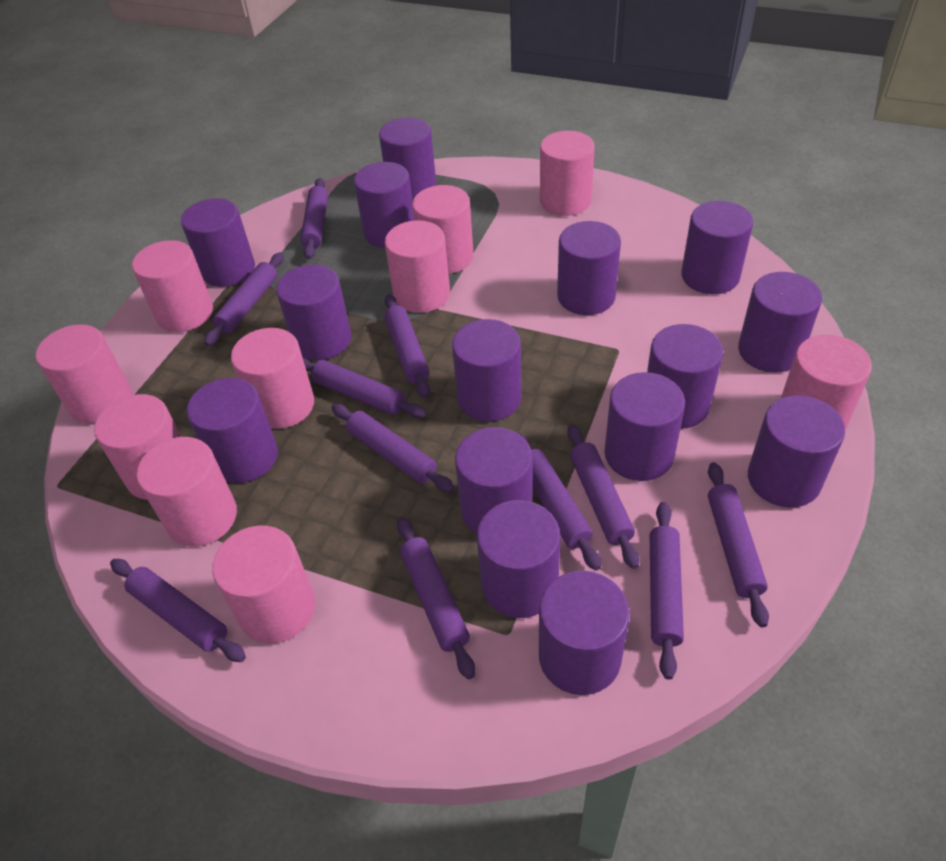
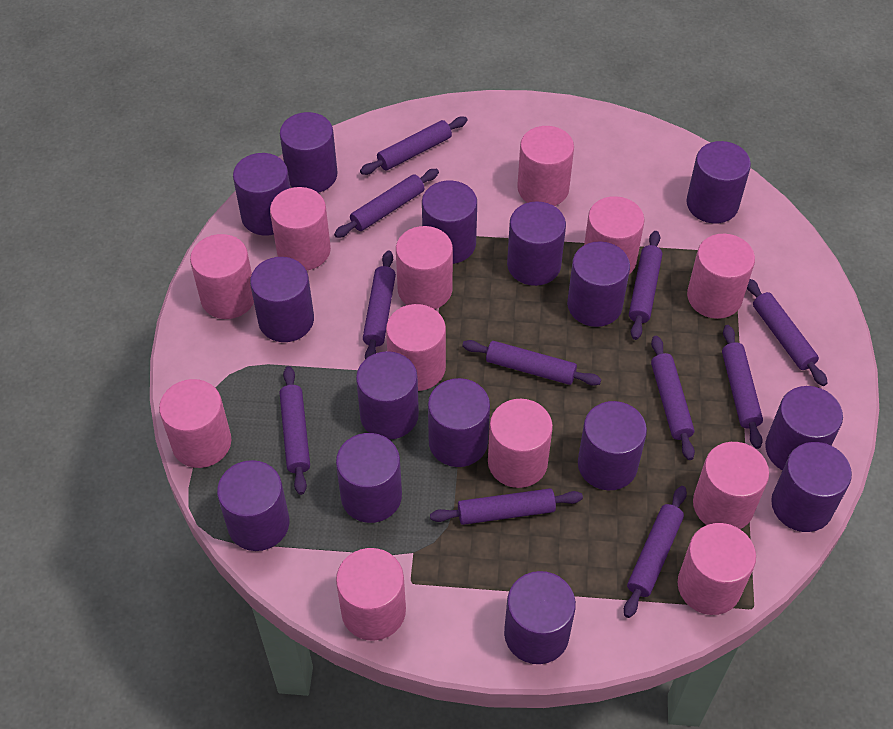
pink cylinder: 10 -> 12

